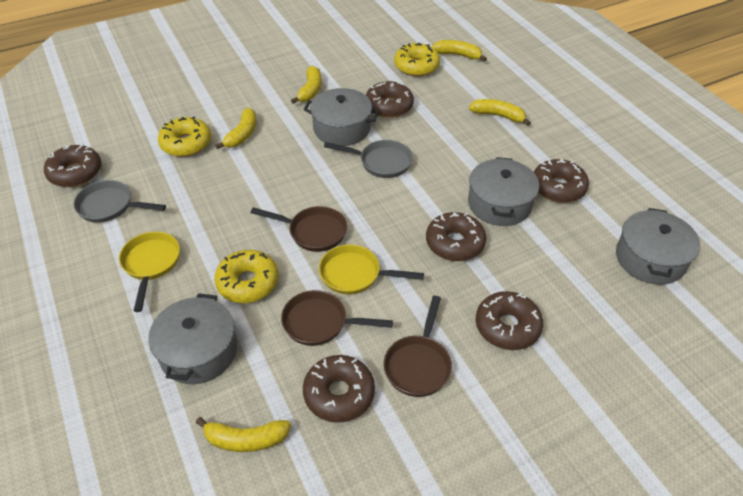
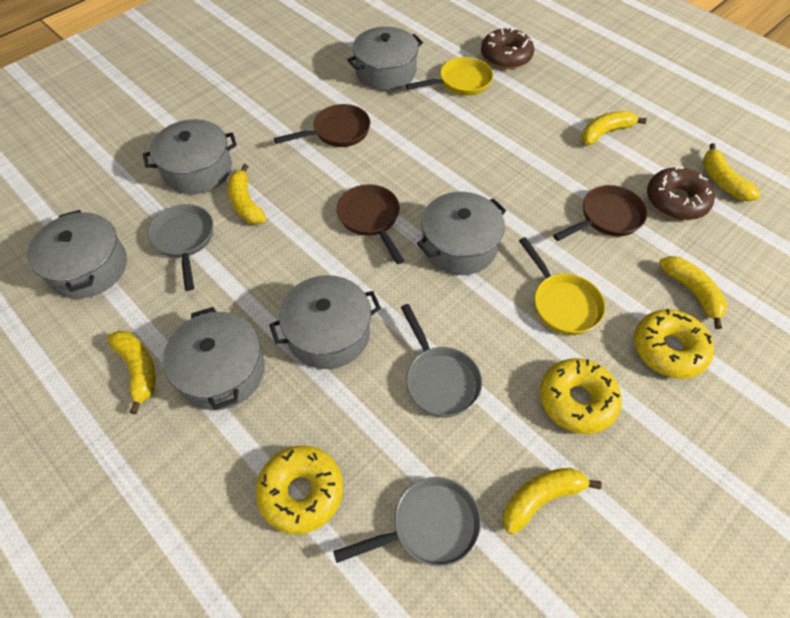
brown donut: 6 -> 2
grey pan: 2 -> 3
grey pot: 4 -> 6
yellow banana: 5 -> 6

